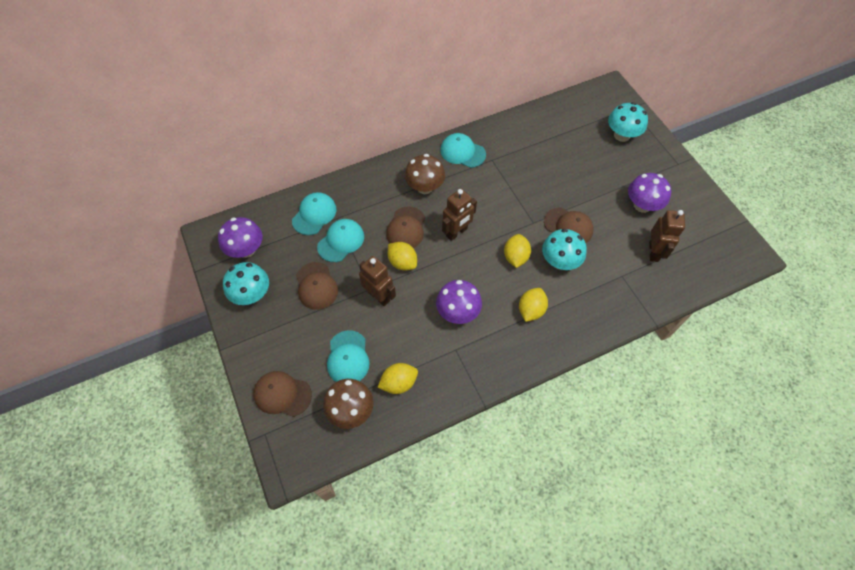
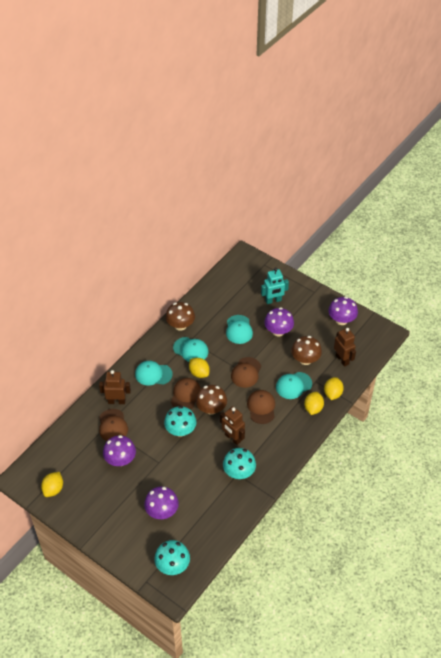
brown mushroom: 2 -> 3
purple mushroom: 3 -> 4
turquoise robot: 0 -> 1

